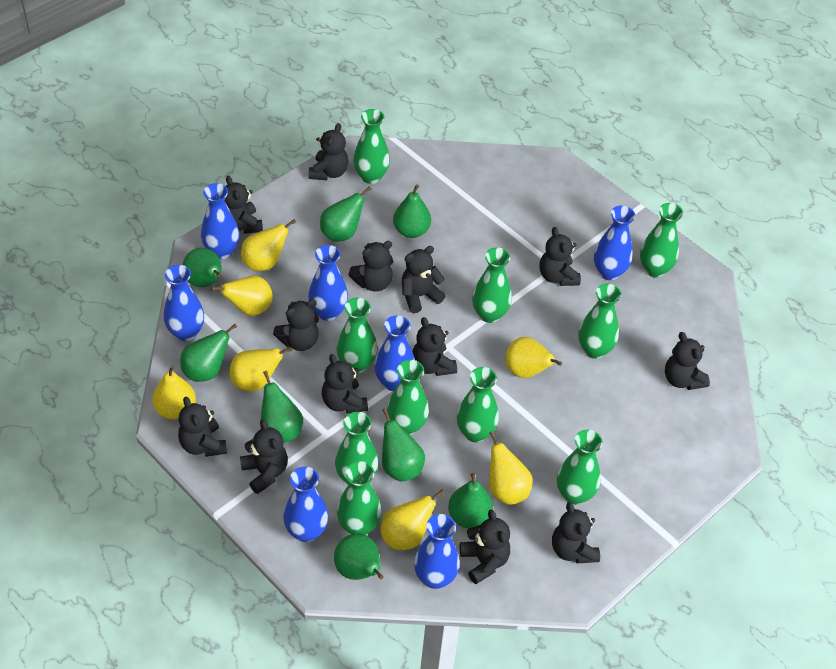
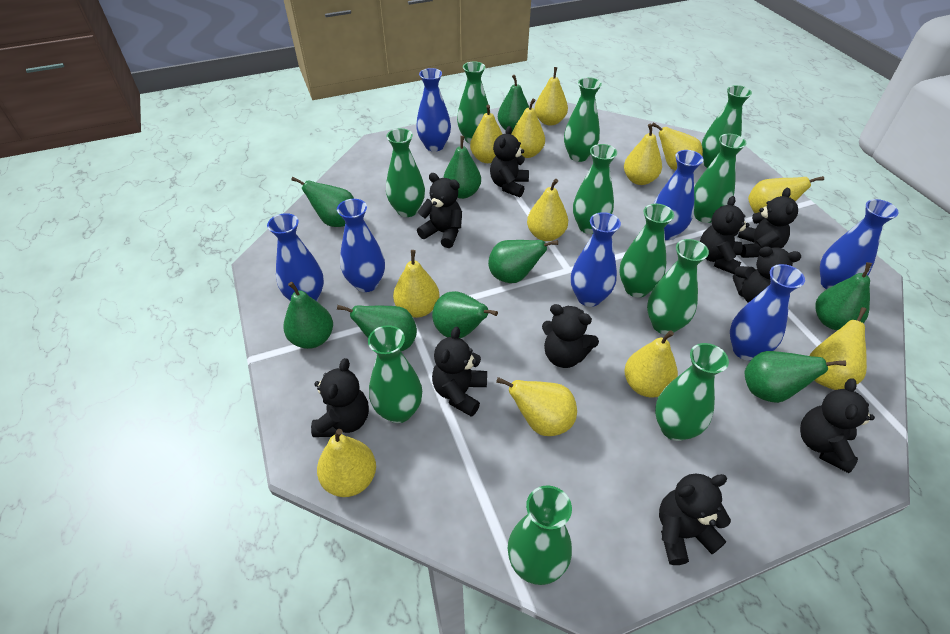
black teddy bear: 13 -> 10
green pear: 8 -> 9
green vase: 10 -> 11
yellow pear: 7 -> 12

